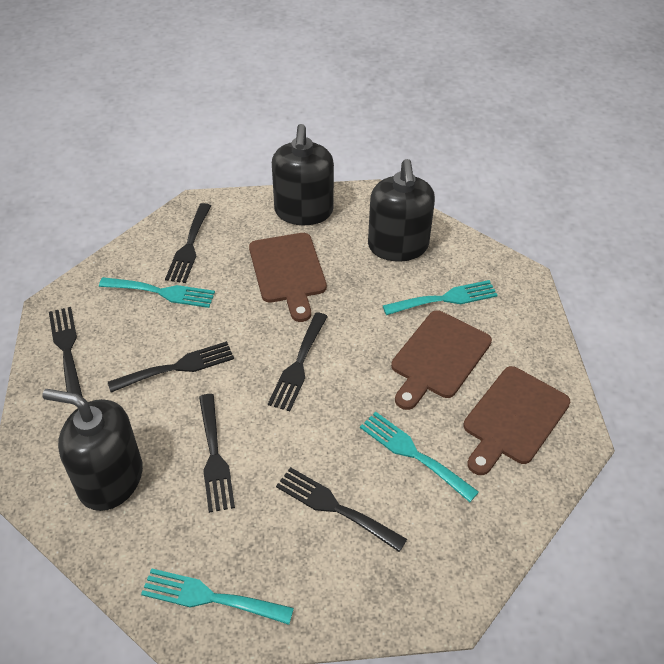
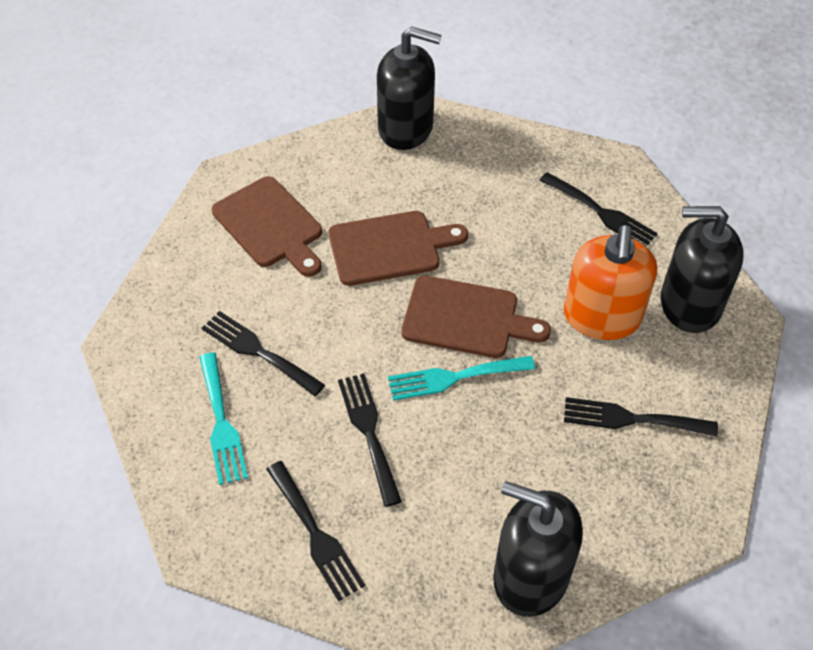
black fork: 6 -> 5
orange soap dispenser: 0 -> 1
turquoise fork: 4 -> 2

